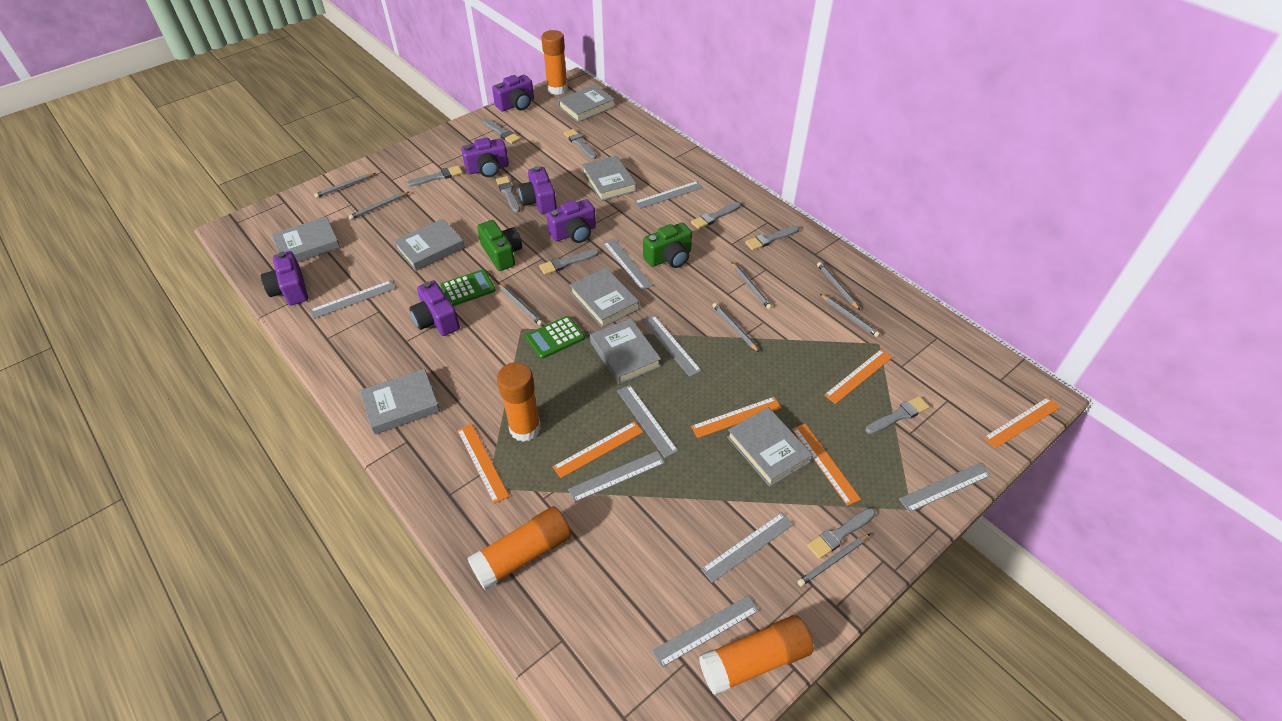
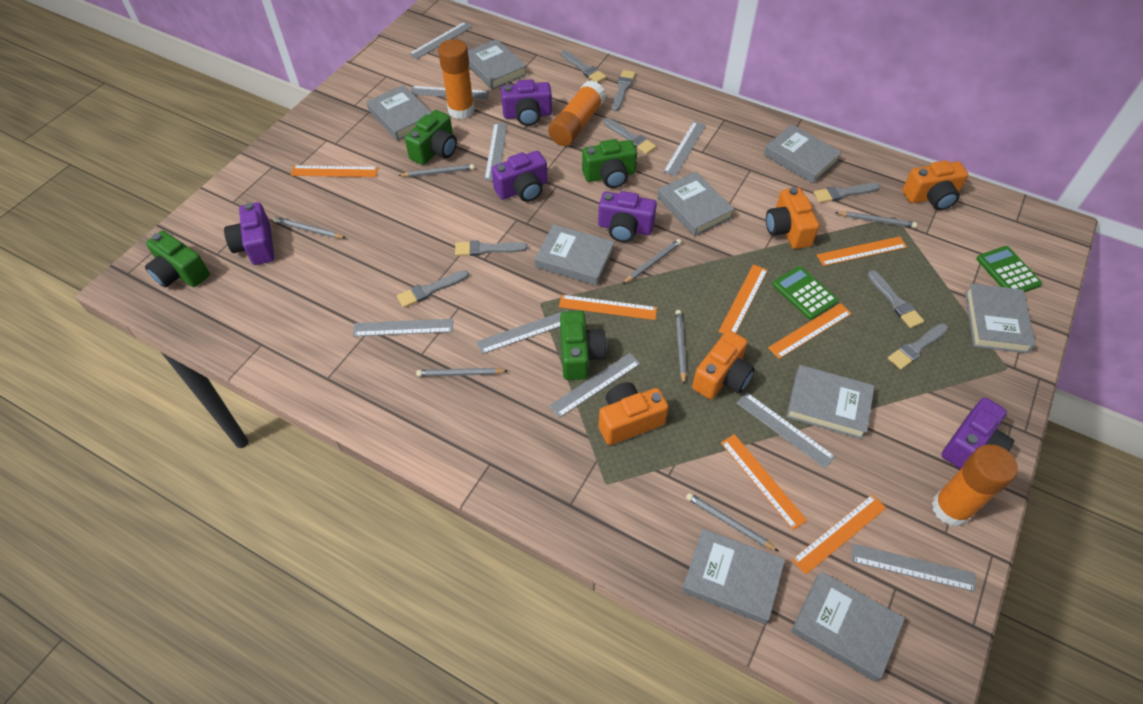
green camera: 2 -> 4
grey book: 8 -> 9
grey brush: 9 -> 8
grey pencil: 8 -> 7
orange camera: 0 -> 4
orange glue stick: 4 -> 3
orange ruler: 6 -> 7
purple camera: 6 -> 5

